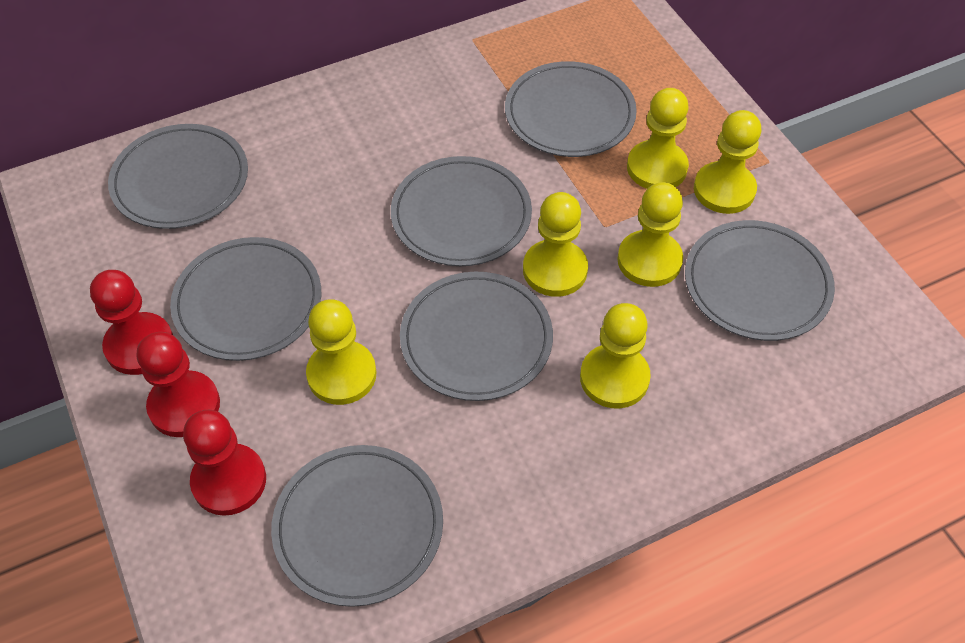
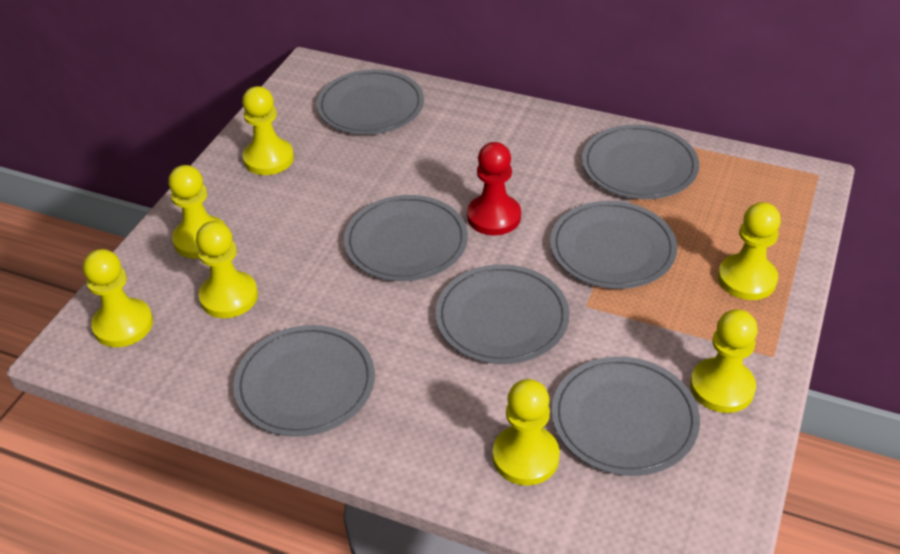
red pawn: 3 -> 1
yellow pawn: 6 -> 7

